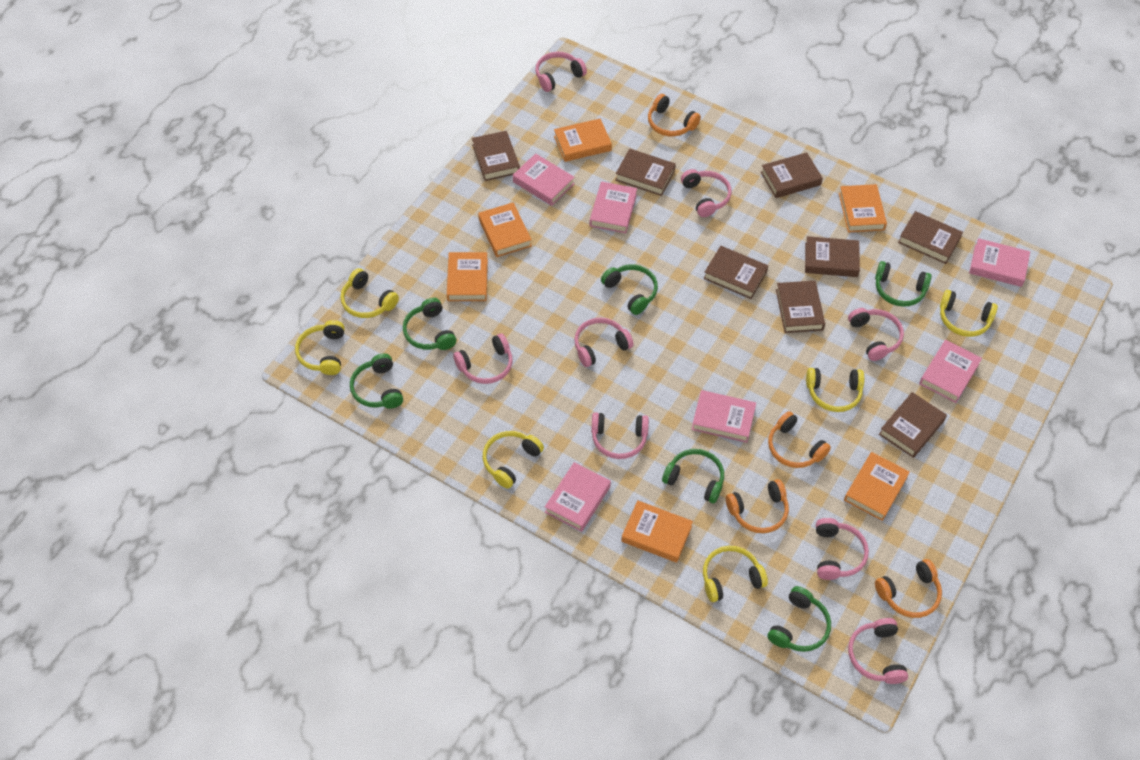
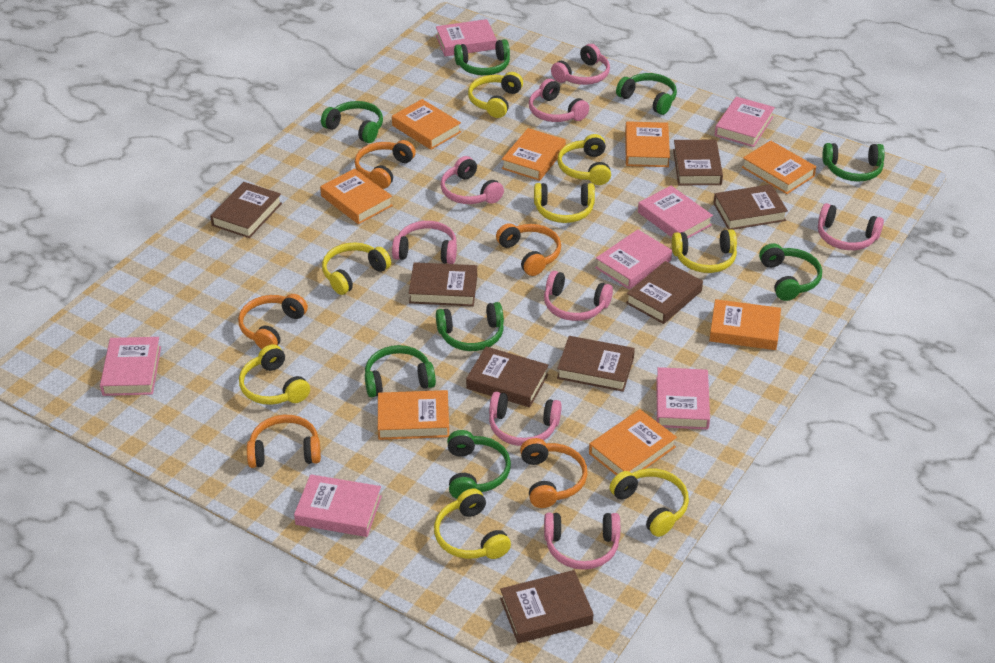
green headphones: 6 -> 8
orange book: 6 -> 8
orange headphones: 4 -> 5
pink book: 6 -> 7
yellow headphones: 6 -> 8

